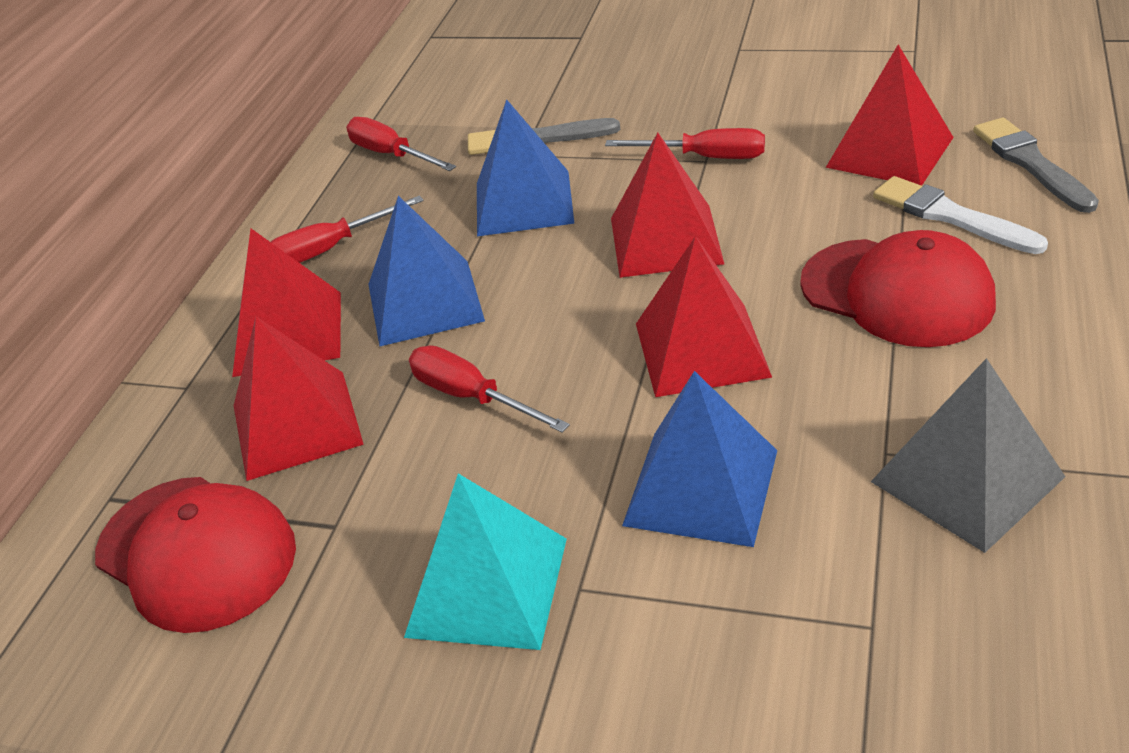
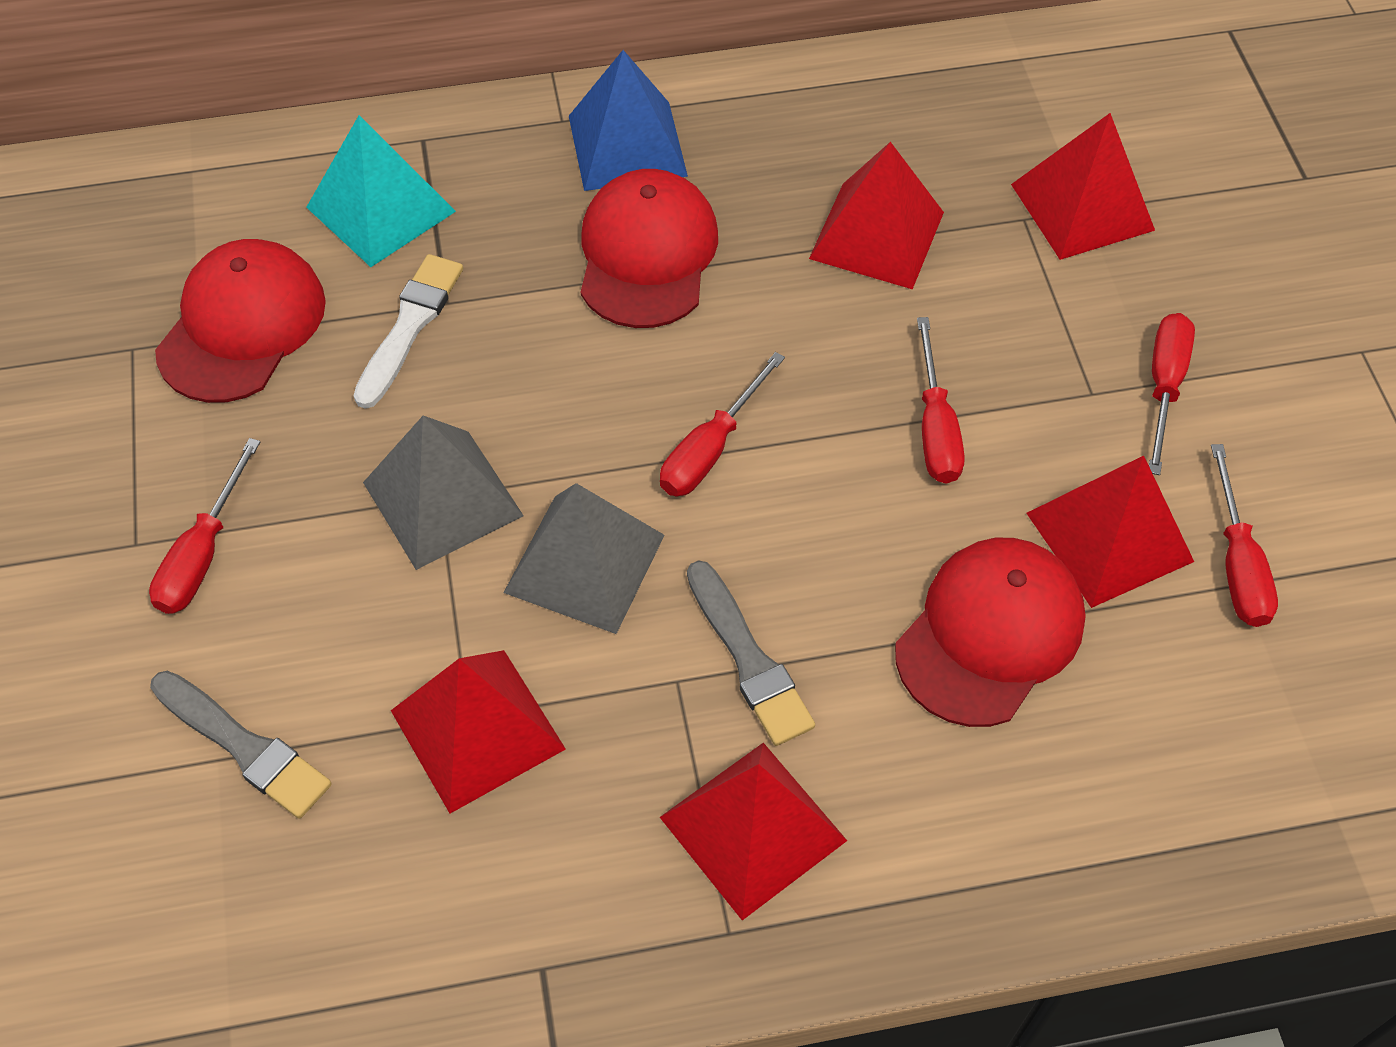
blue pyramid: 3 -> 1
grey pyramid: 1 -> 2
red cap: 2 -> 3
red screwdriver: 4 -> 5

